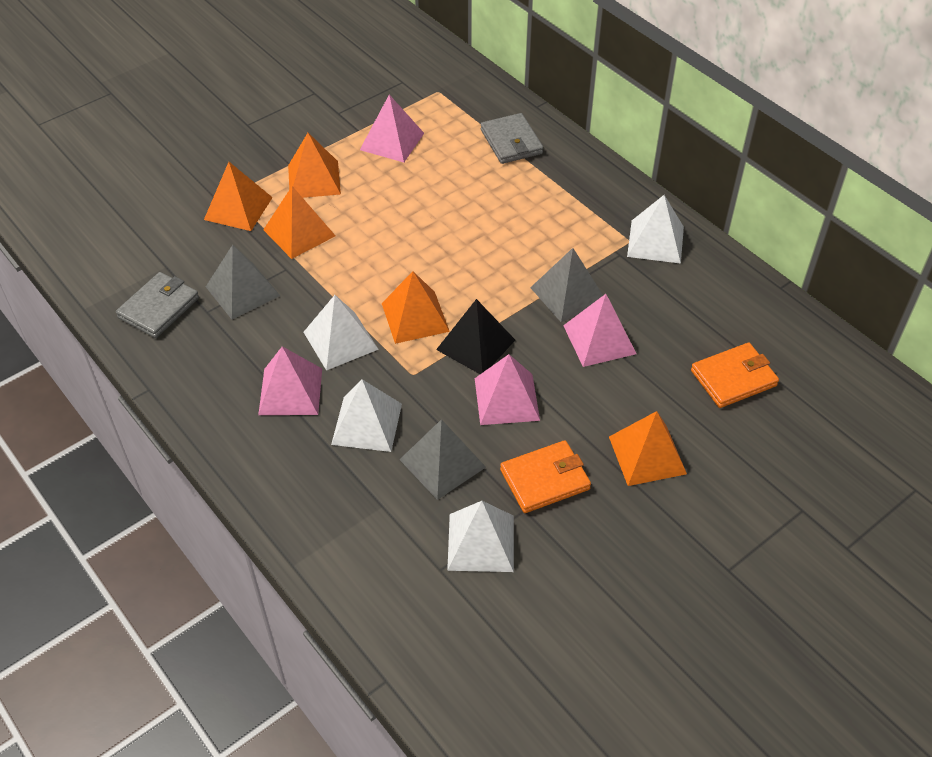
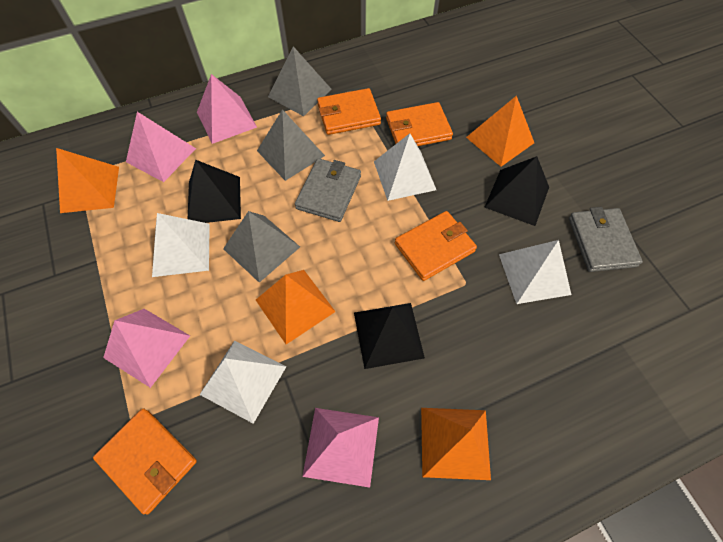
black pyramid: 1 -> 3
orange pyramid: 5 -> 4
orange wallet: 2 -> 4

